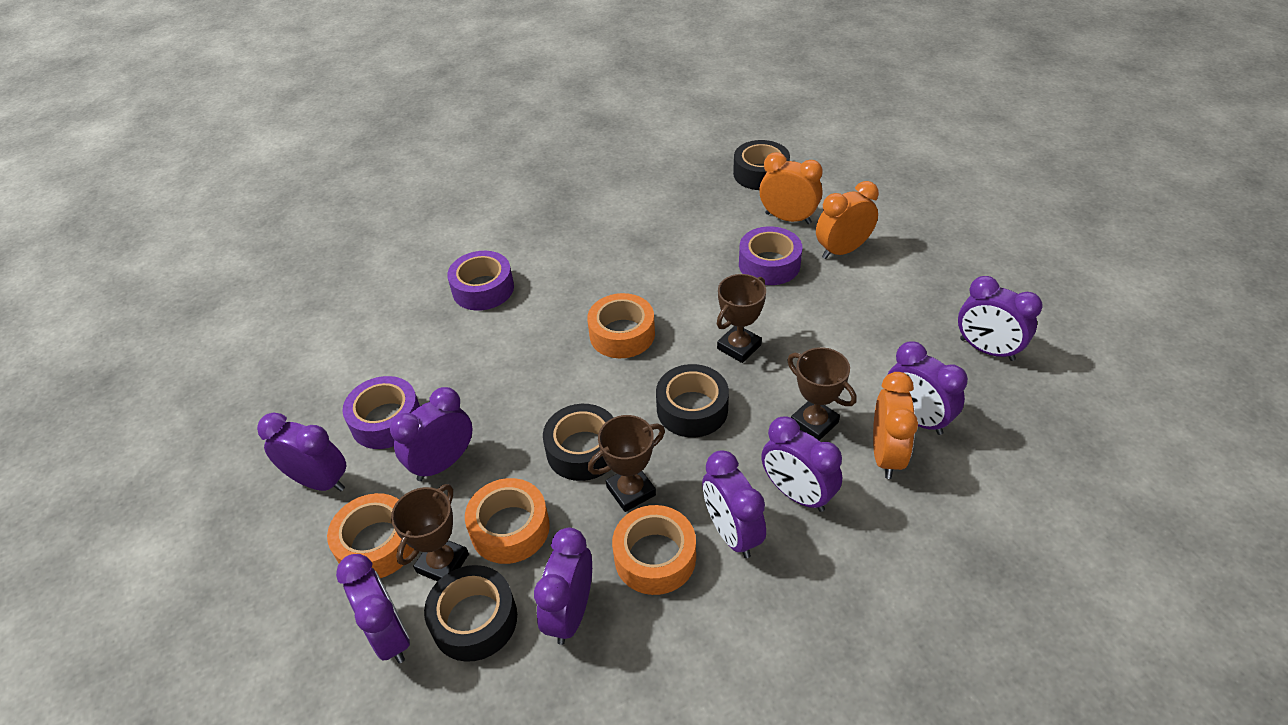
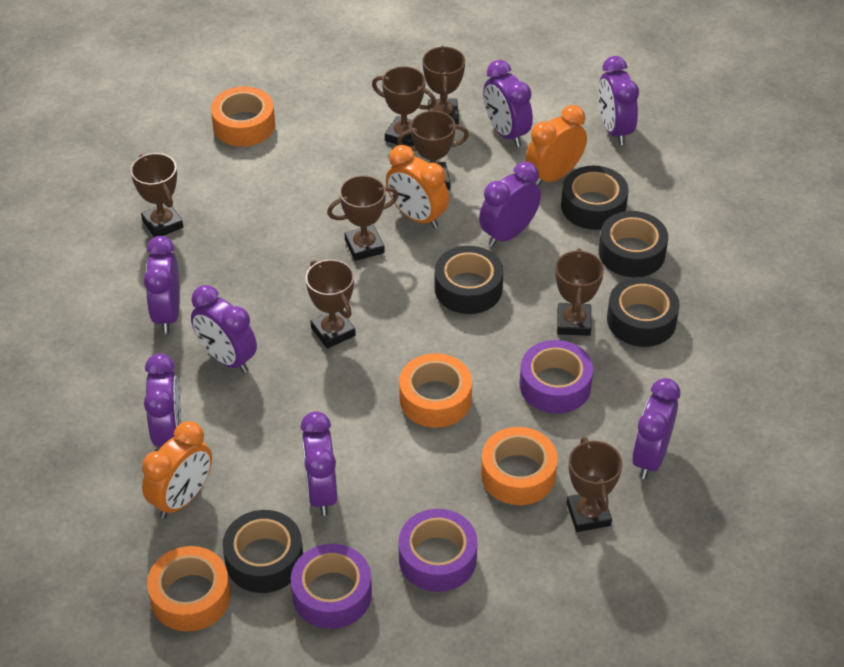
black tape: 4 -> 5
brown trophy: 4 -> 8

